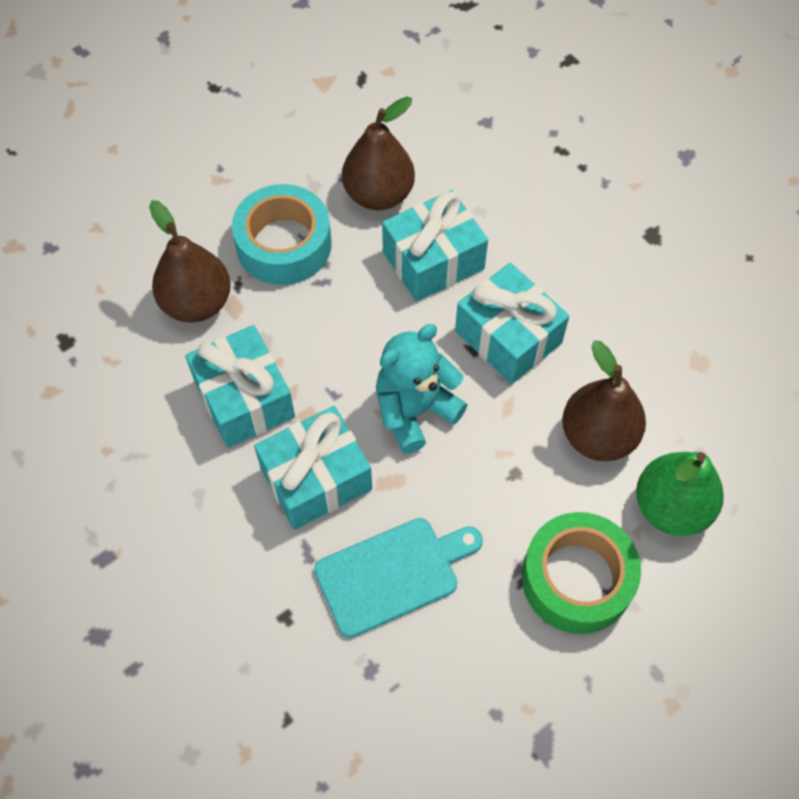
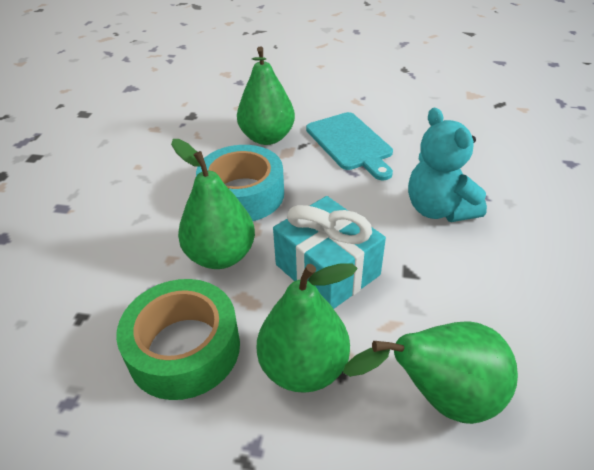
brown pear: 3 -> 0
green pear: 1 -> 4
turquoise gift: 4 -> 1

